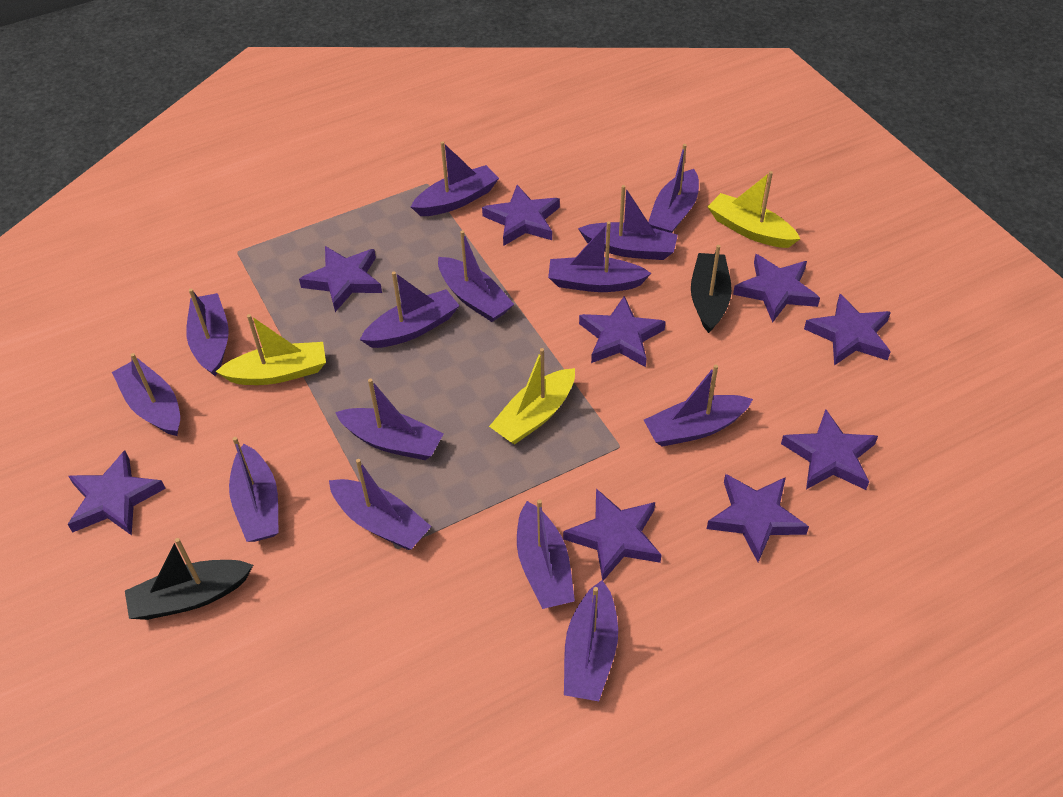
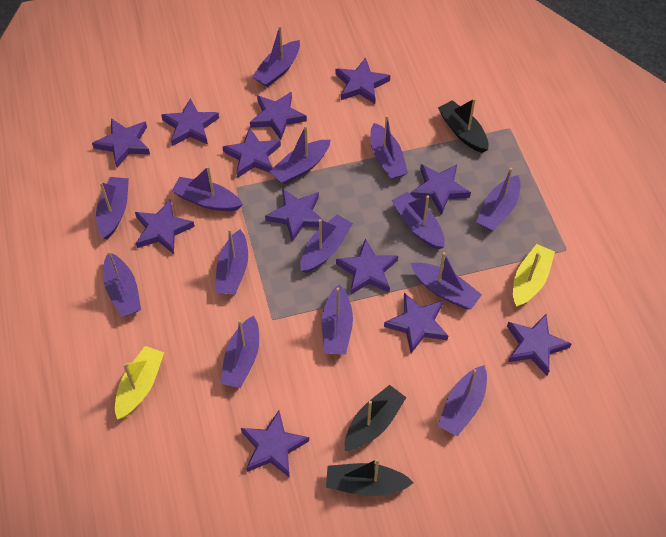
black boat: 2 -> 3
purple star: 9 -> 12
yellow boat: 3 -> 2

